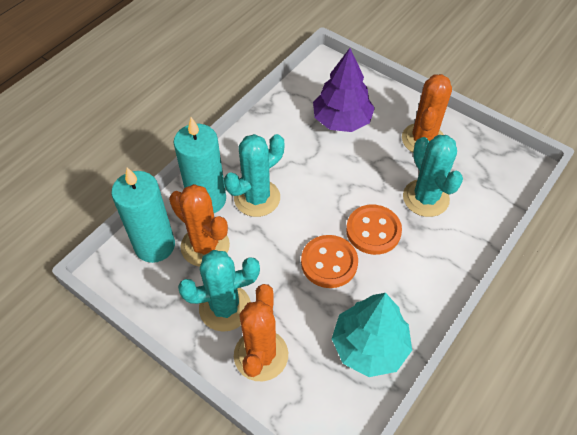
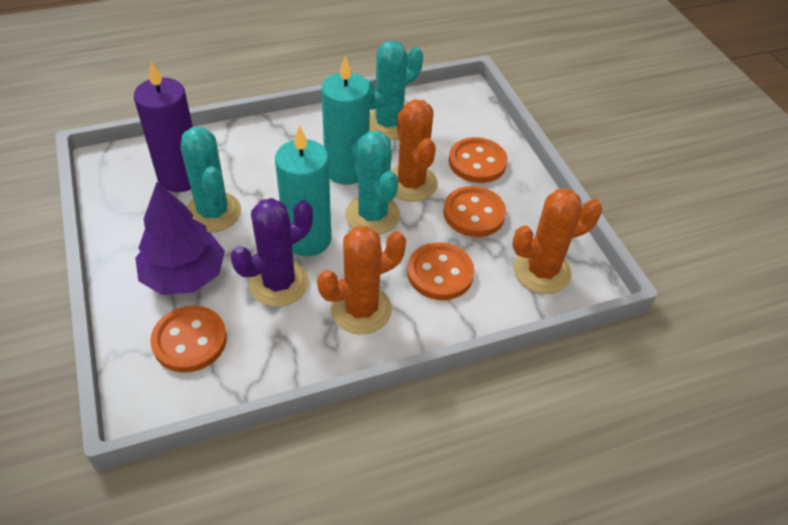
orange button: 2 -> 4
purple cactus: 0 -> 1
purple candle: 0 -> 1
turquoise tree: 1 -> 0

